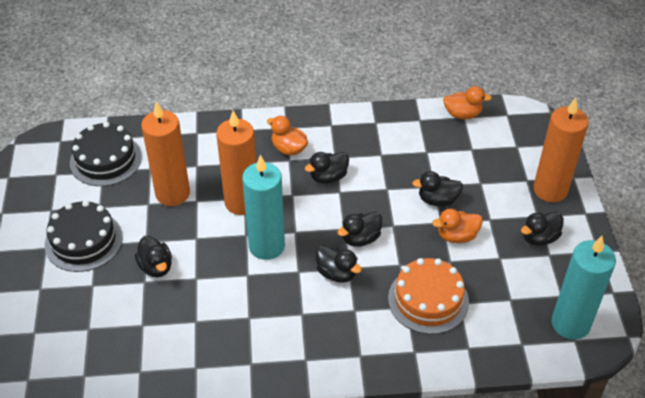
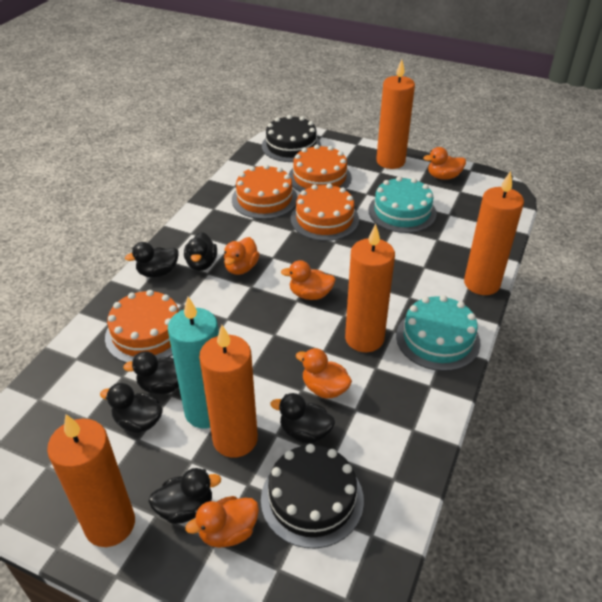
orange cake: 1 -> 4
orange candle: 3 -> 5
orange duck: 3 -> 5
turquoise cake: 0 -> 2
turquoise candle: 2 -> 1

